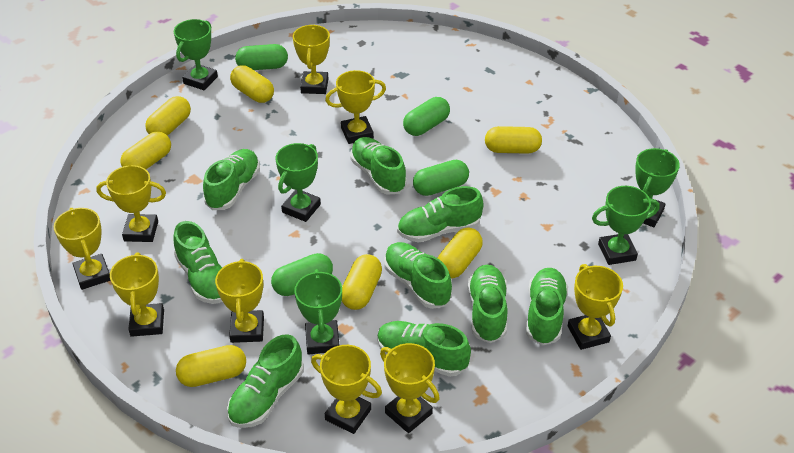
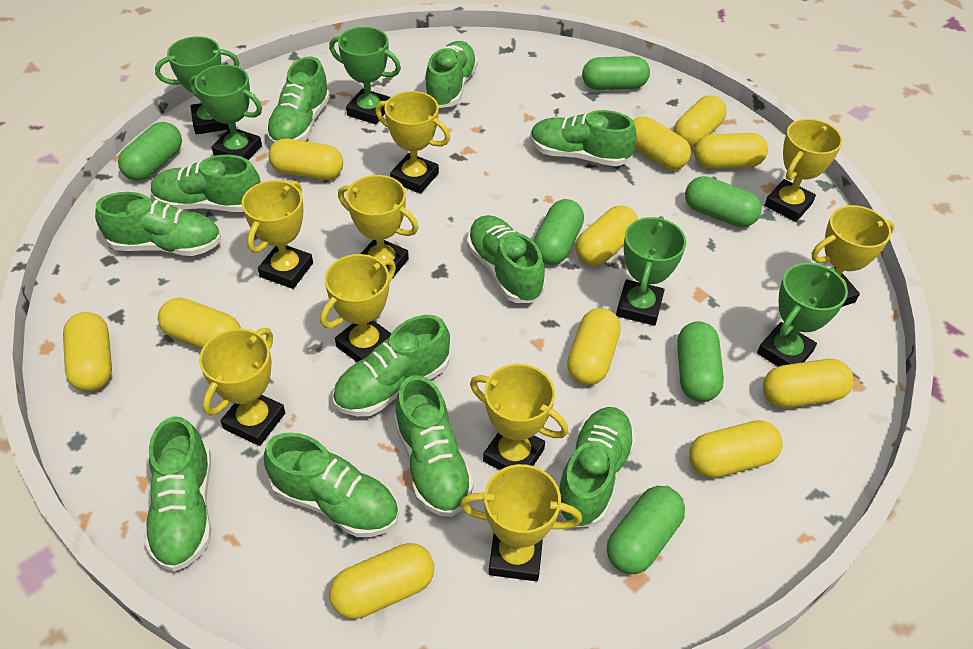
green capsule: 4 -> 6
green shoe: 9 -> 11
yellow capsule: 7 -> 11

